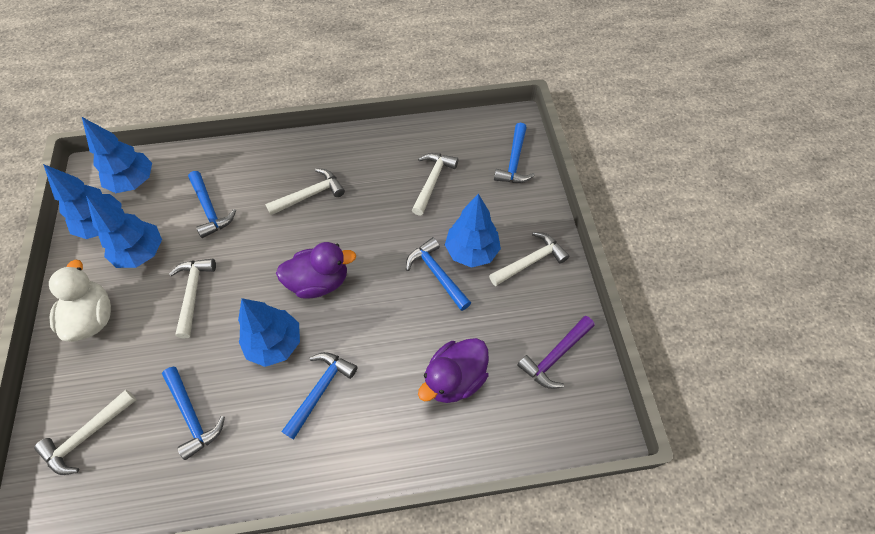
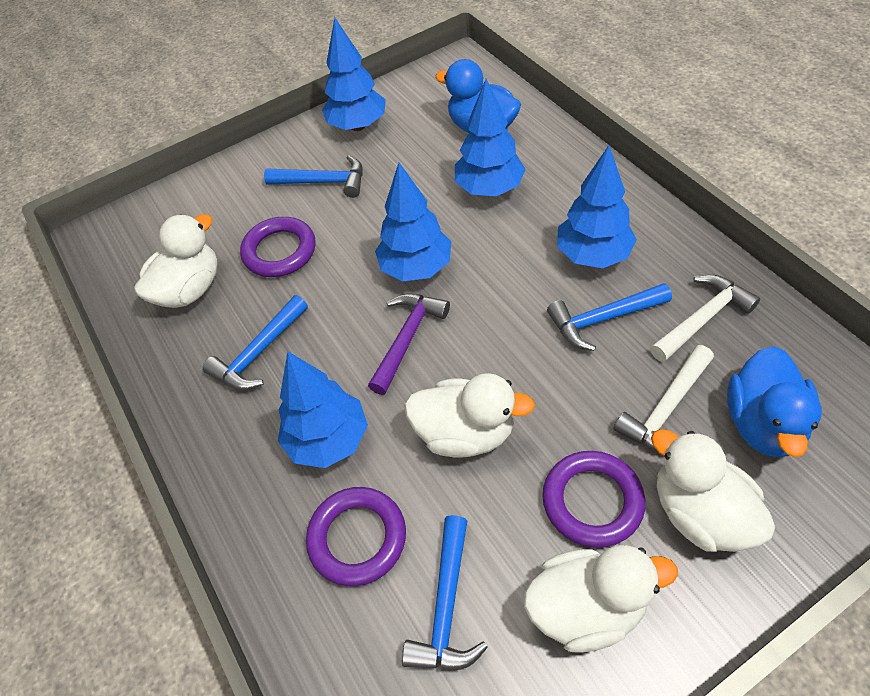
blue duck: 0 -> 2
blue hammer: 5 -> 4
purple duck: 2 -> 0
purple ring: 0 -> 3
white duck: 1 -> 4
white hammer: 5 -> 2

